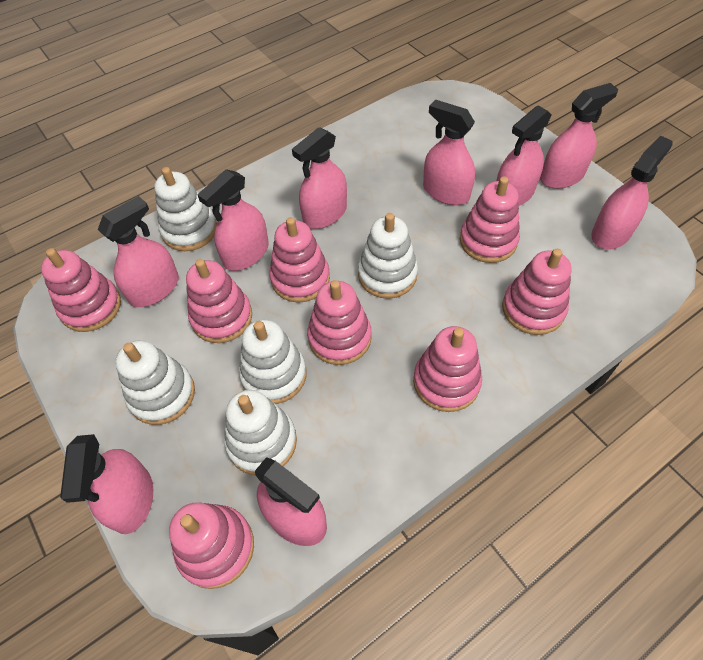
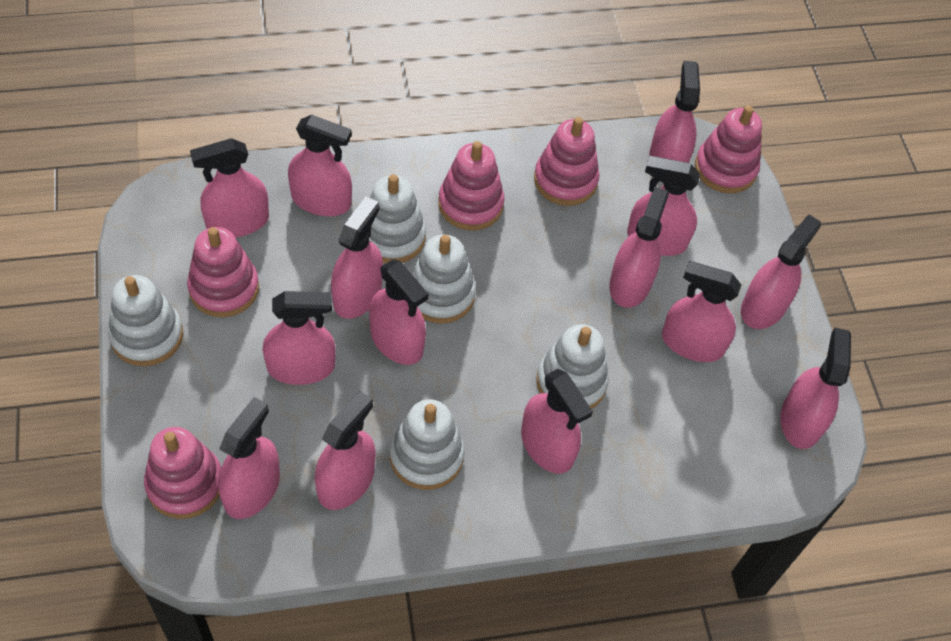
pink spray bottle: 9 -> 14
pink stacking toy: 8 -> 5

